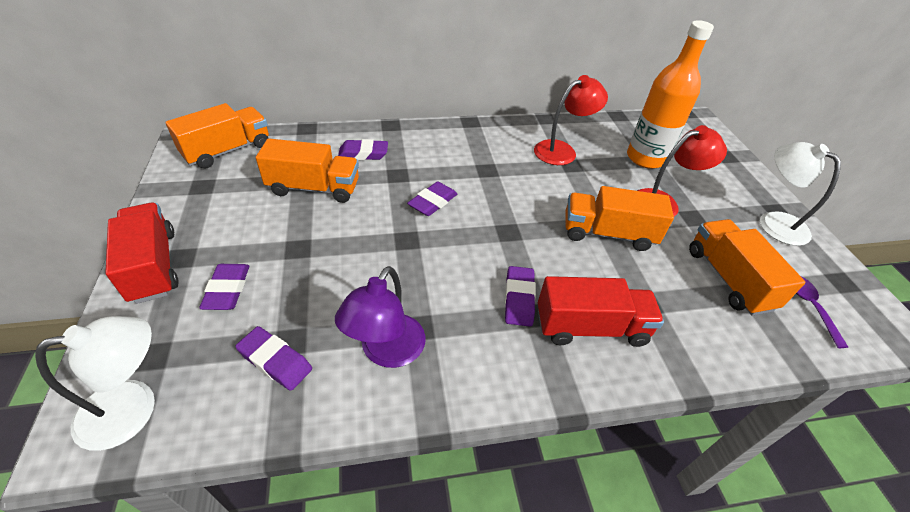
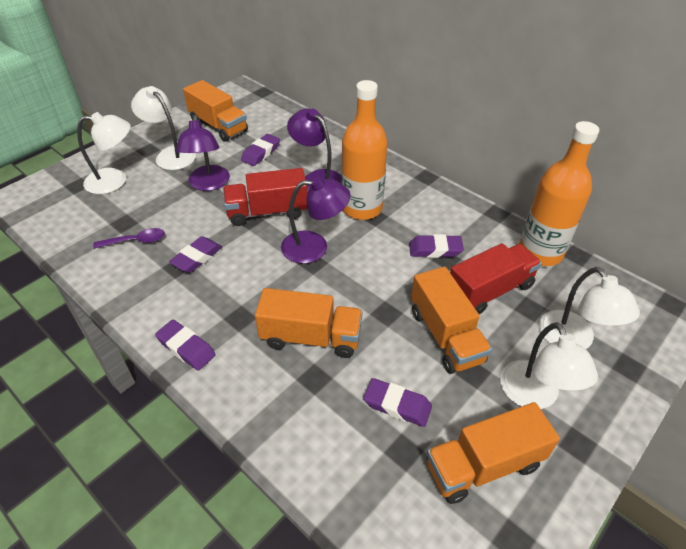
orange bottle: 1 -> 2
purple lamp: 1 -> 3
red lamp: 2 -> 0
white lamp: 2 -> 4

